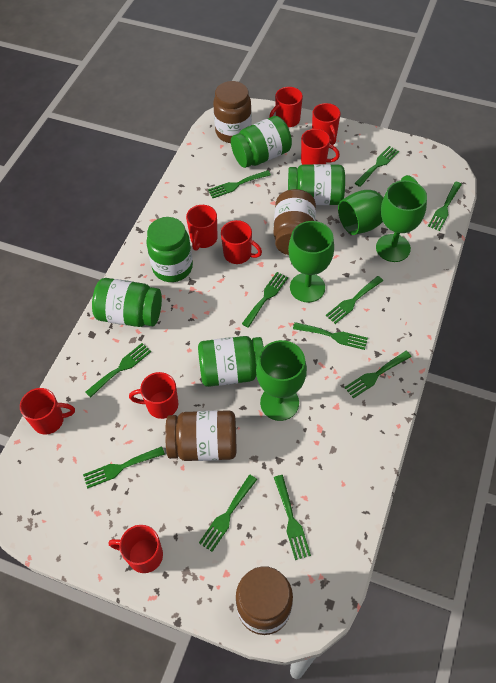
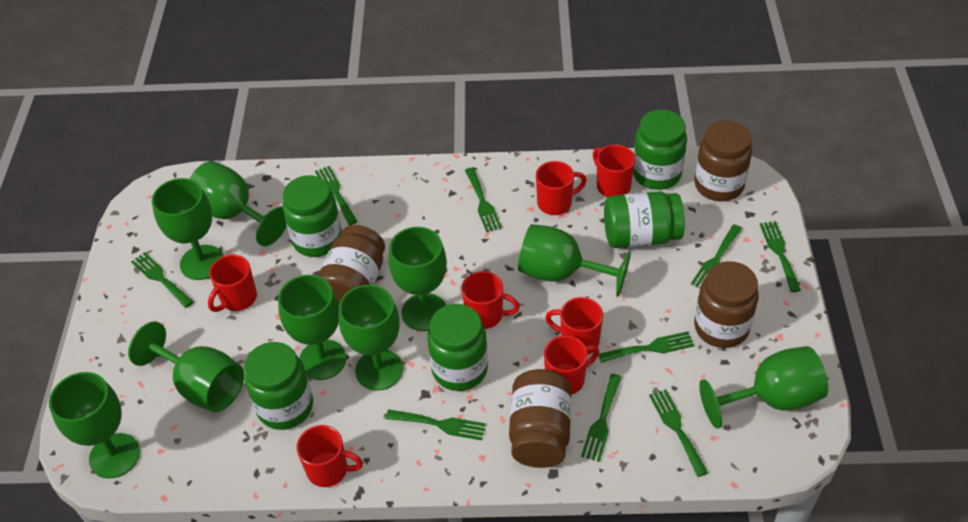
green fork: 11 -> 9
green goblet: 4 -> 9
red mug: 8 -> 7

